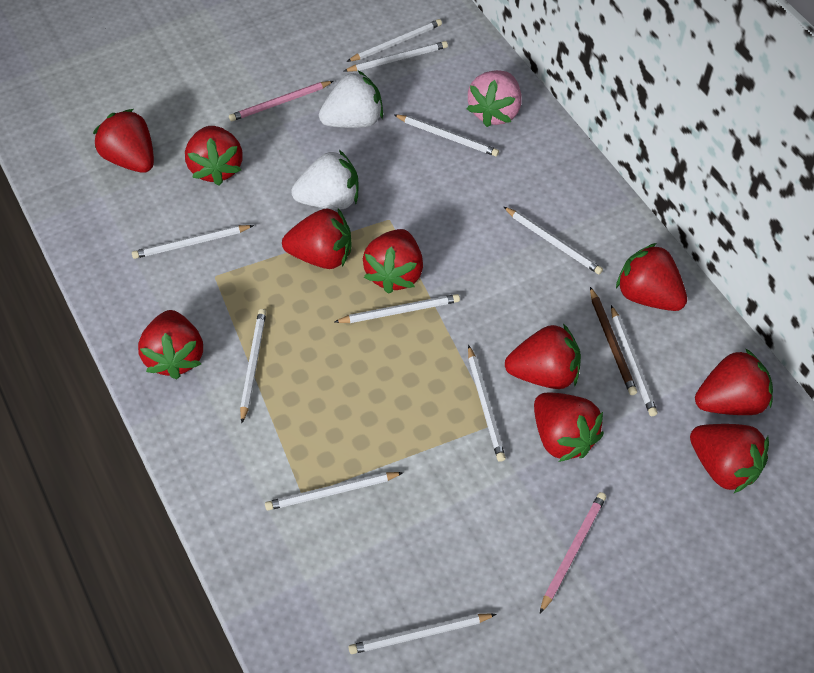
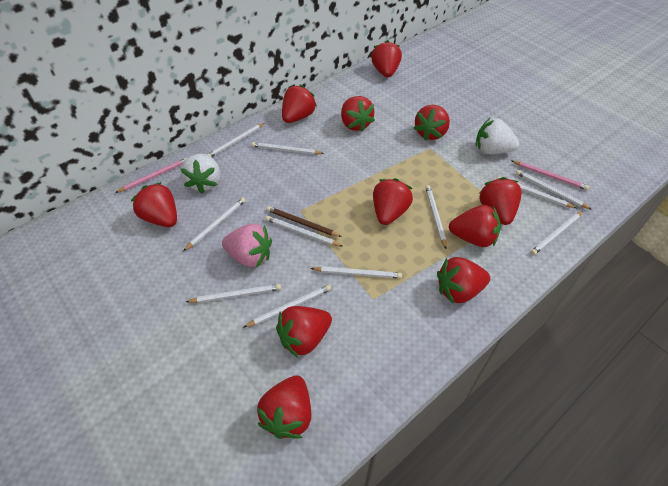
red strawberry: 10 -> 11

